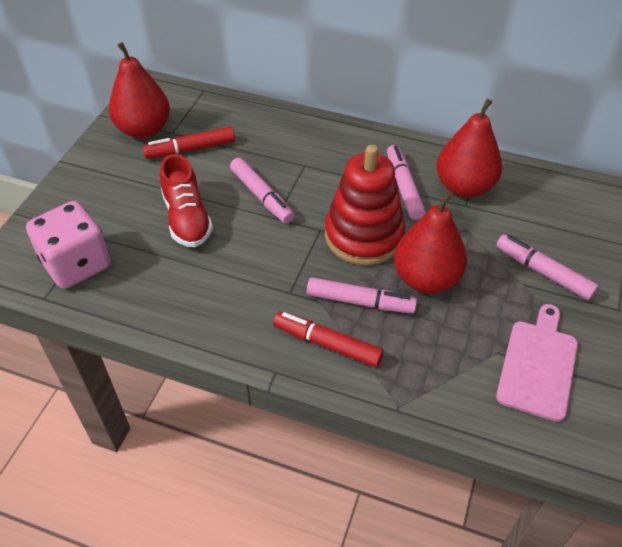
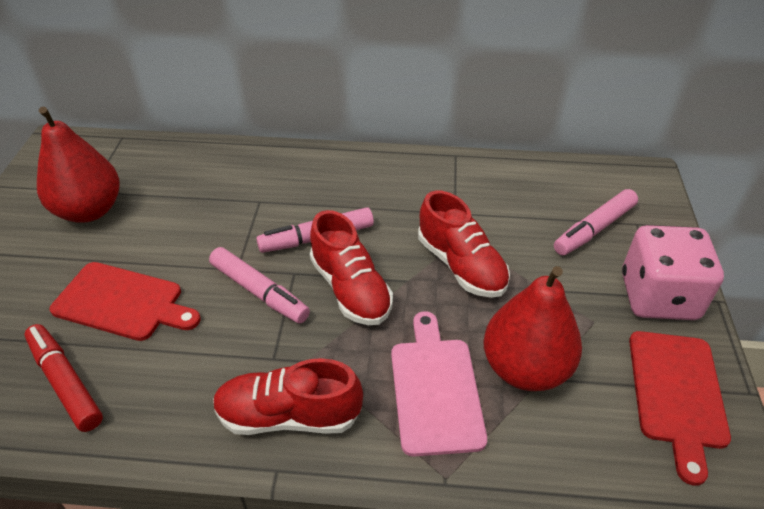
pink marker: 4 -> 3
red cutting board: 0 -> 2
red marker: 2 -> 1
red pear: 3 -> 2
red shoe: 1 -> 3
red stacking toy: 1 -> 0

